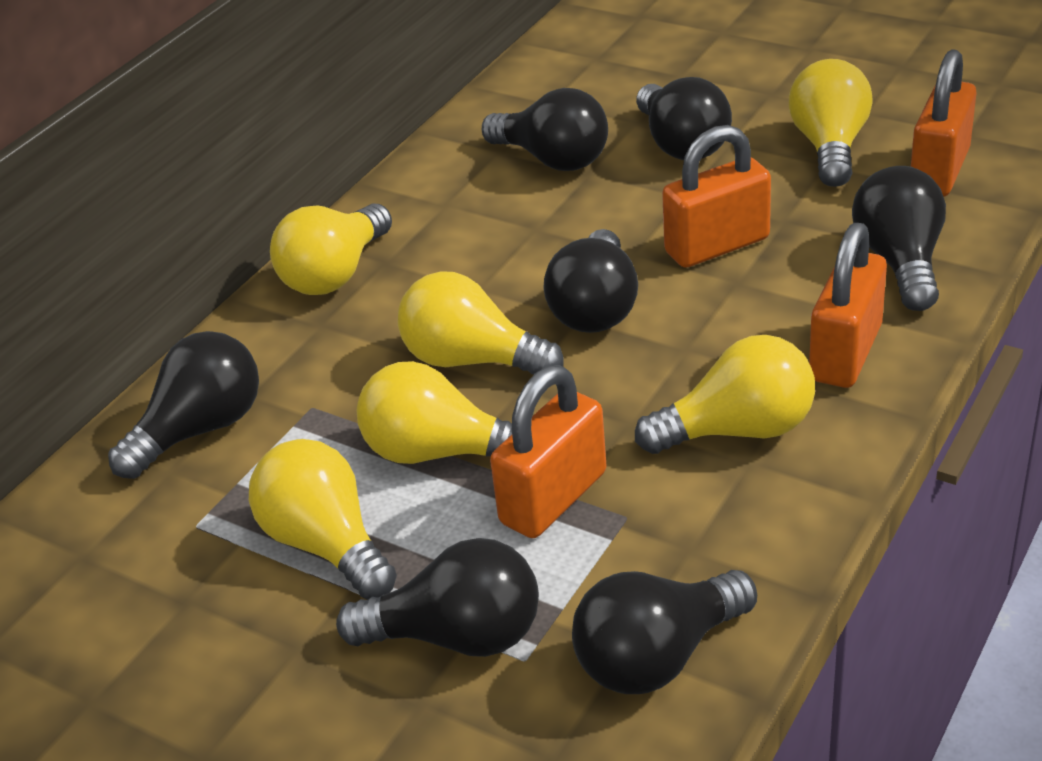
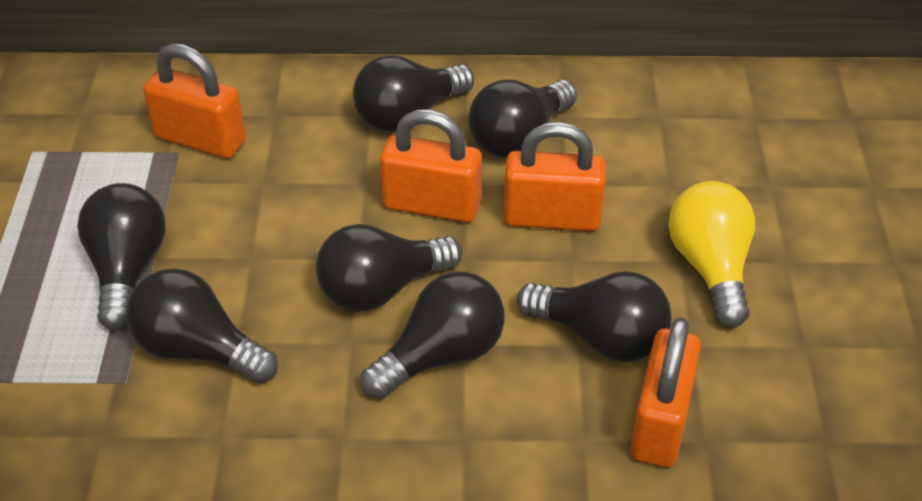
yellow light bulb: 6 -> 1

